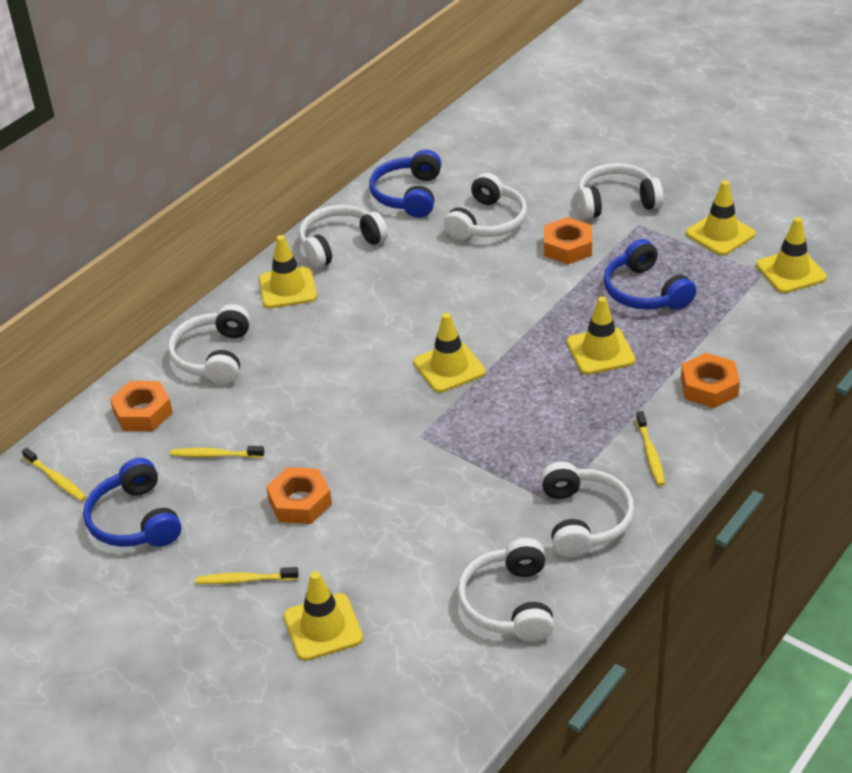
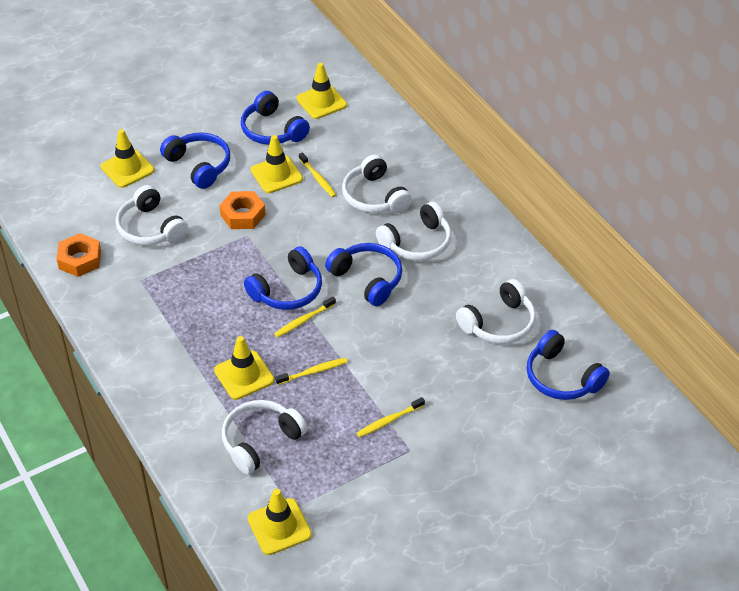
blue headphones: 3 -> 5
orange nut: 4 -> 2
white headphones: 6 -> 5
yellow traffic cone: 6 -> 5

